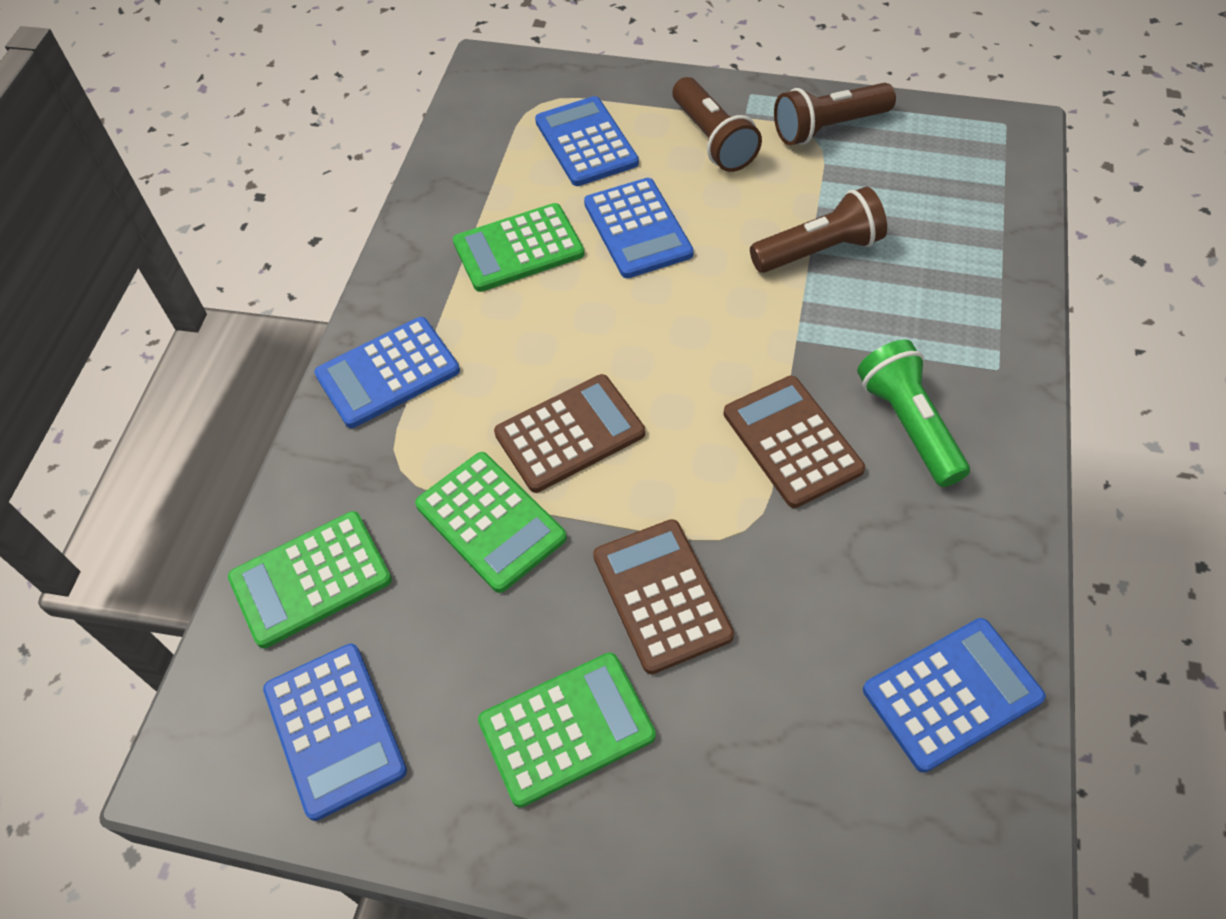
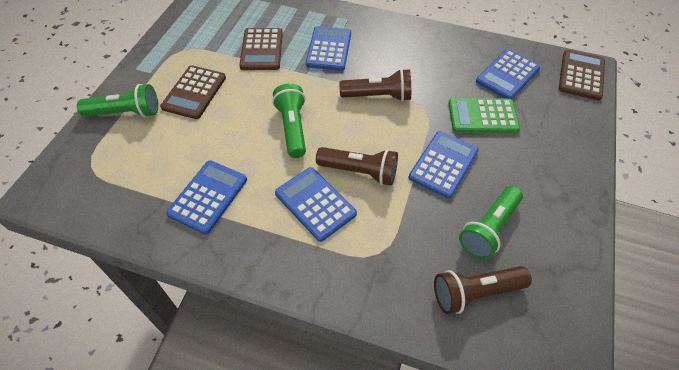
green calculator: 4 -> 1
green flashlight: 1 -> 3

